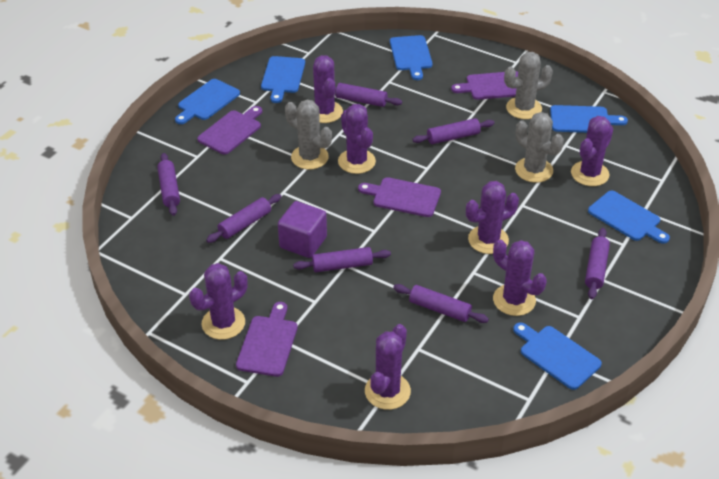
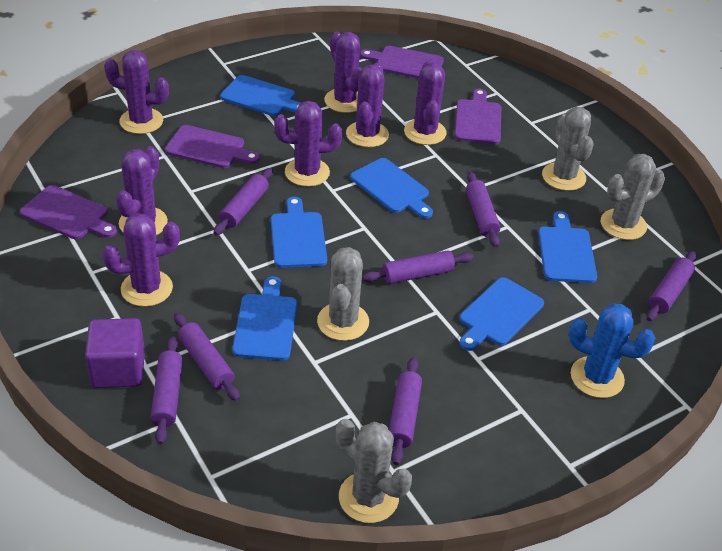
blue cactus: 0 -> 1
grey cactus: 3 -> 4

